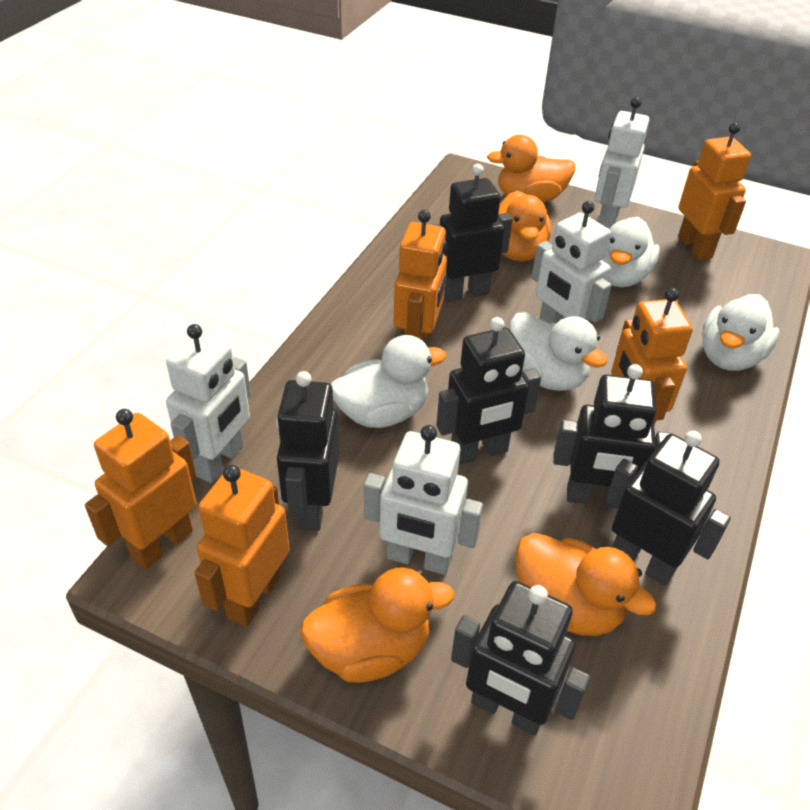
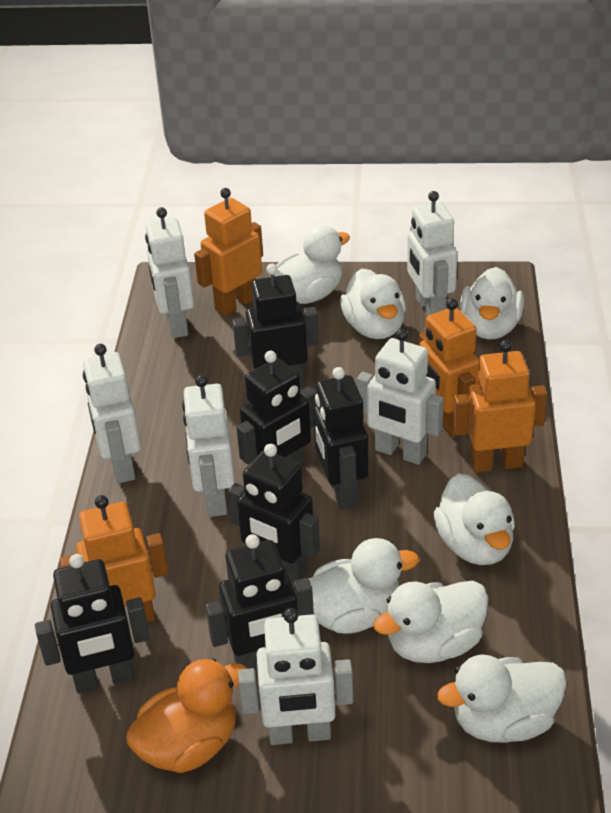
orange duck: 4 -> 1
orange robot: 5 -> 4
white duck: 4 -> 7
white robot: 4 -> 6

